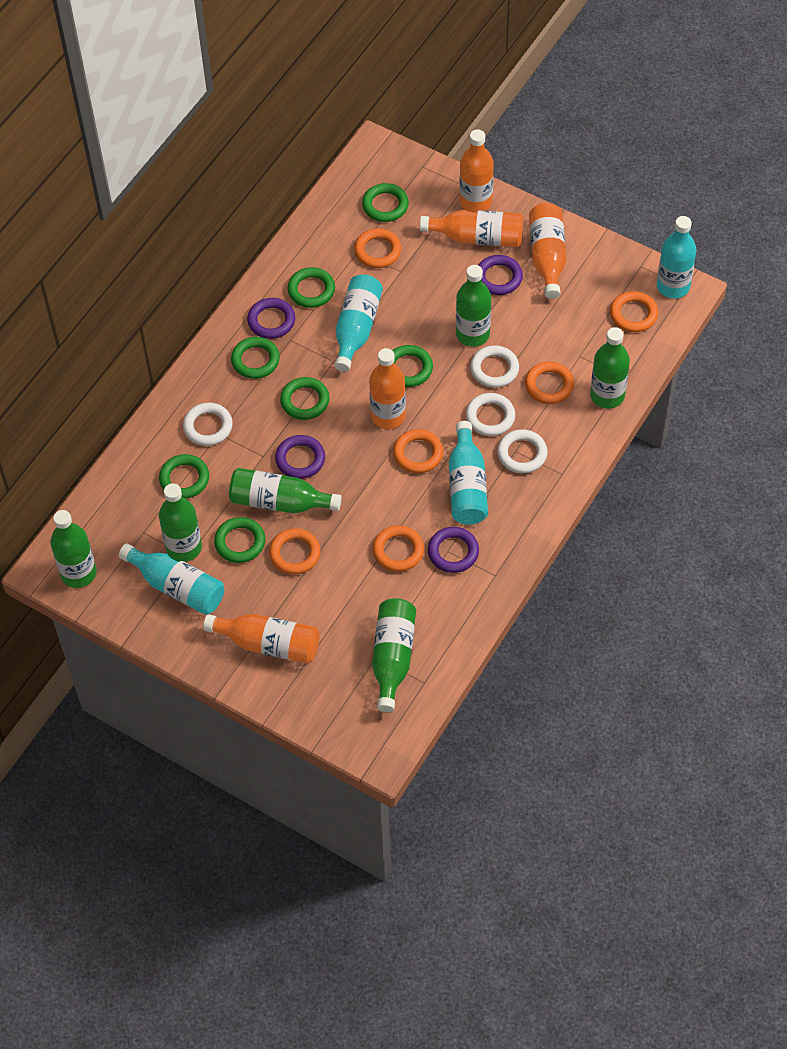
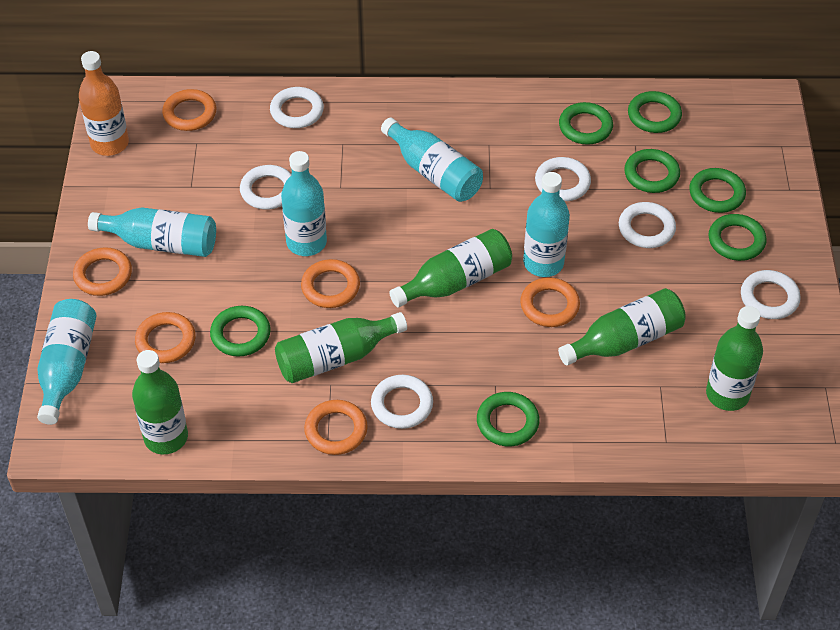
green bottle: 6 -> 5
orange bottle: 5 -> 1
purple ring: 4 -> 0
turquoise bottle: 4 -> 5
white ring: 4 -> 6

